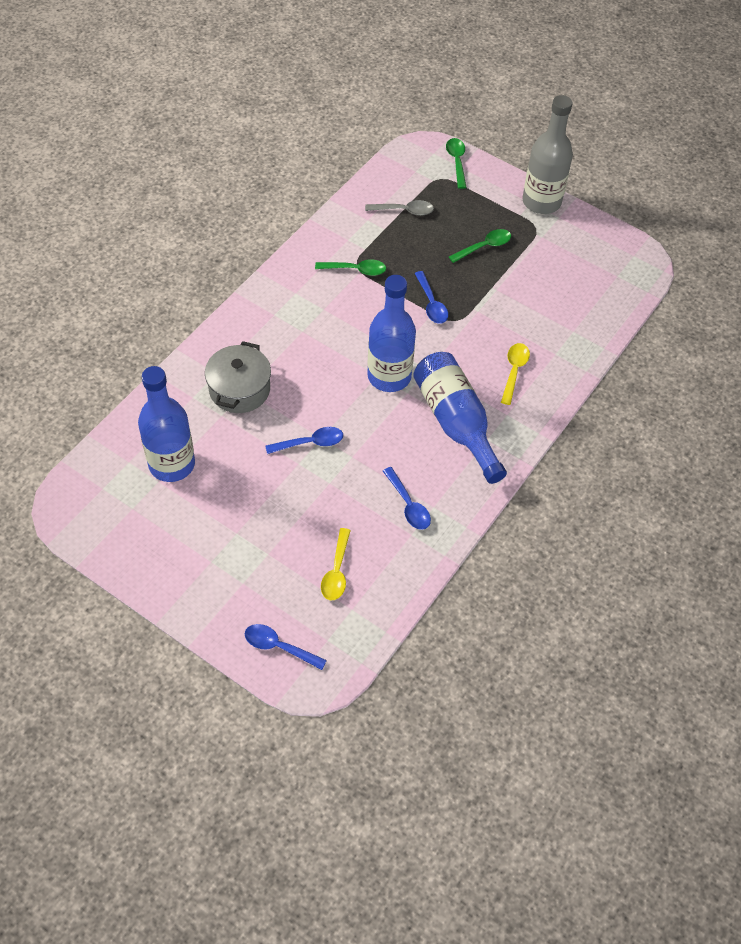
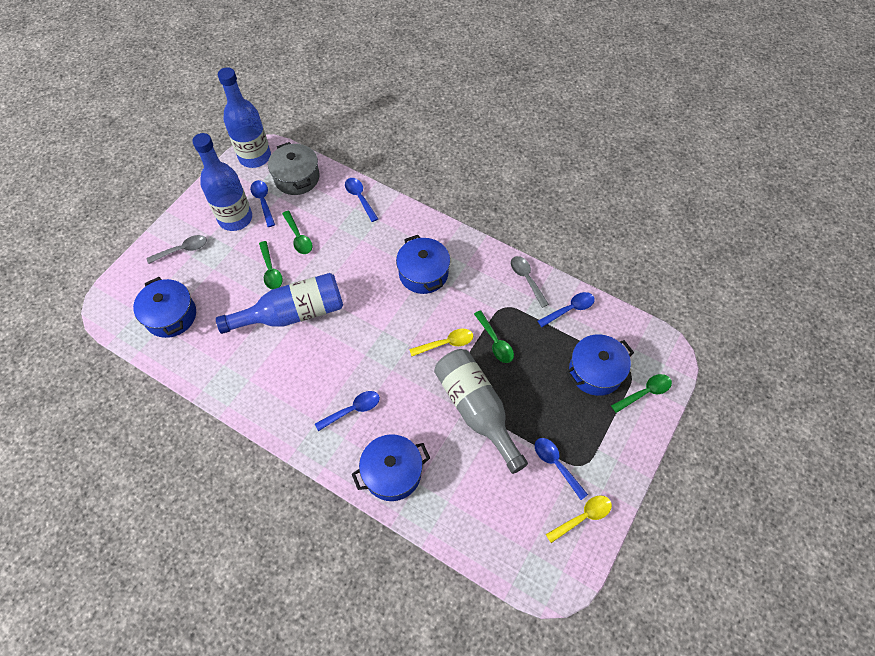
blue pot: 0 -> 4
blue spoon: 4 -> 5
green spoon: 3 -> 4
grey spoon: 1 -> 2

